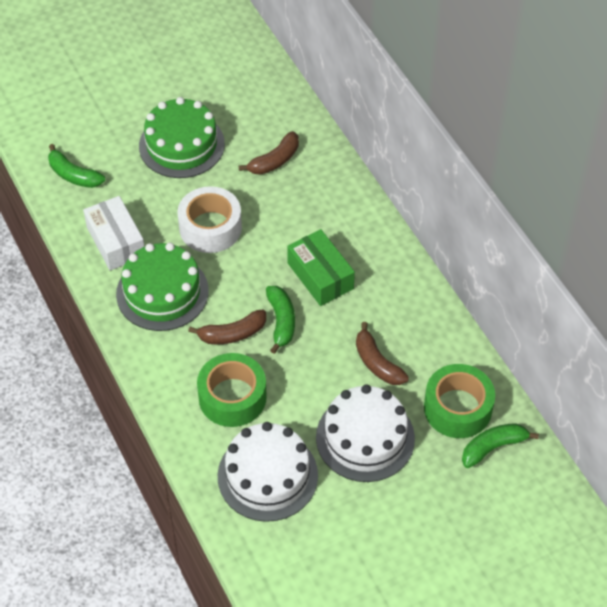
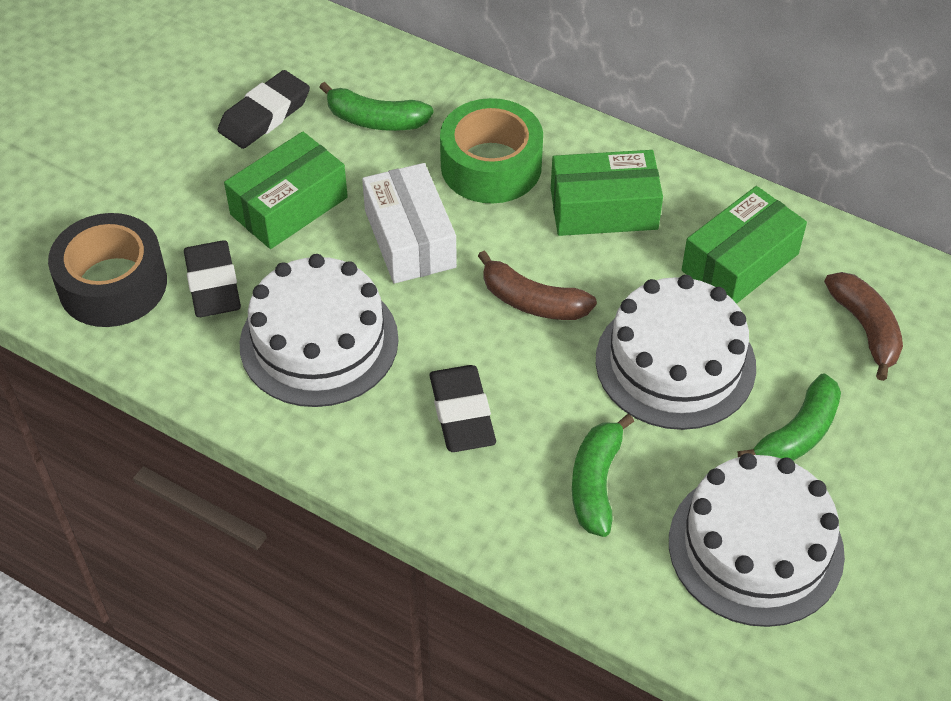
black eraser: 0 -> 3
black tape: 0 -> 1
brown banana: 3 -> 2
green box: 1 -> 3
green cake: 2 -> 0
green tape: 2 -> 1
white cake: 2 -> 3
white tape: 1 -> 0

